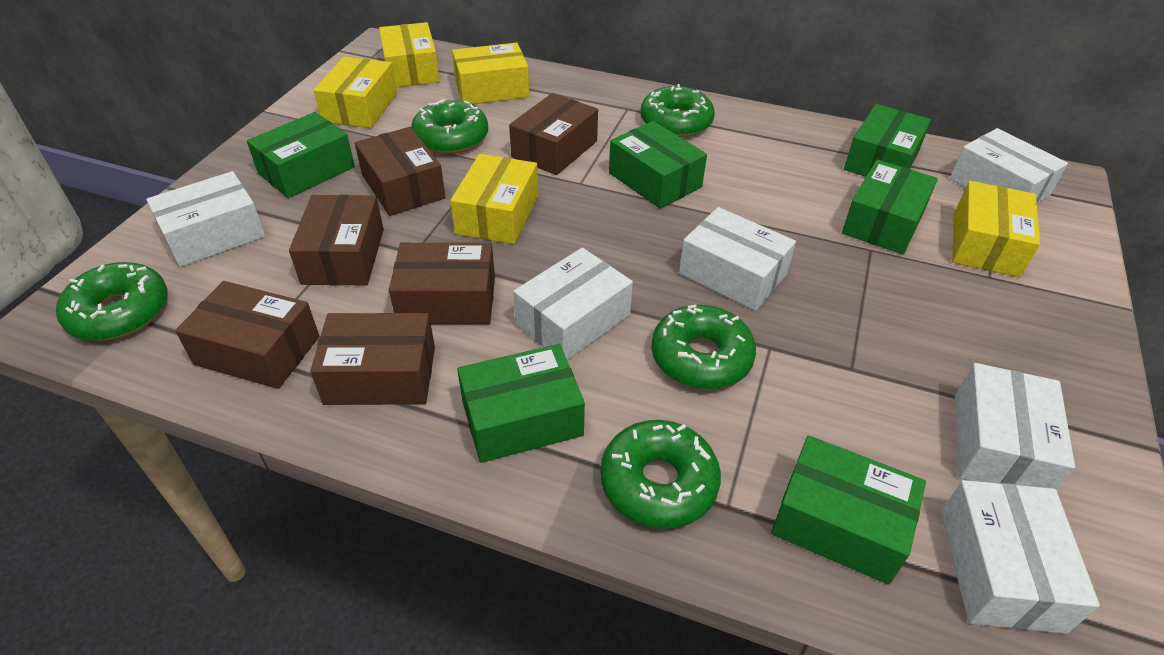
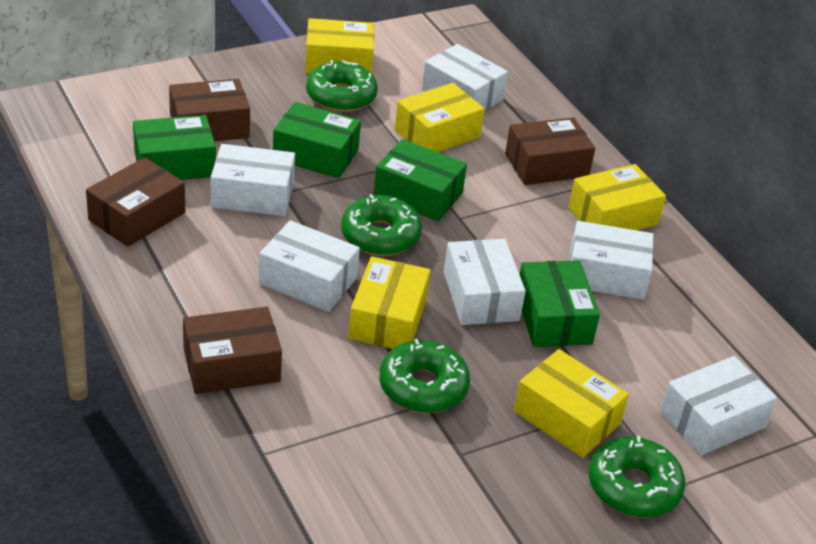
brown box: 6 -> 4
green box: 6 -> 4
green donut: 5 -> 4

